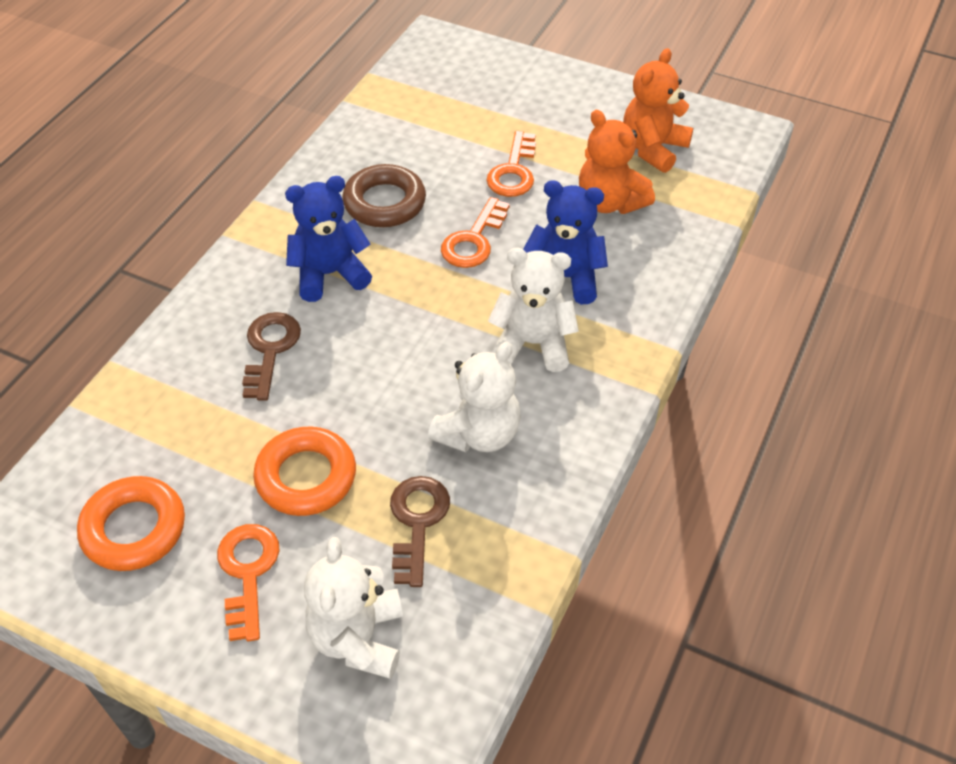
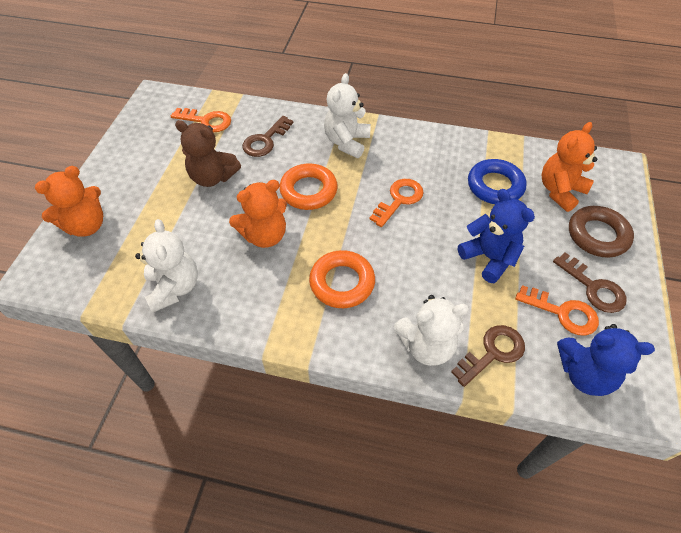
blue ring: 0 -> 1
brown key: 2 -> 3
brown teddy bear: 0 -> 1
orange teddy bear: 2 -> 3

